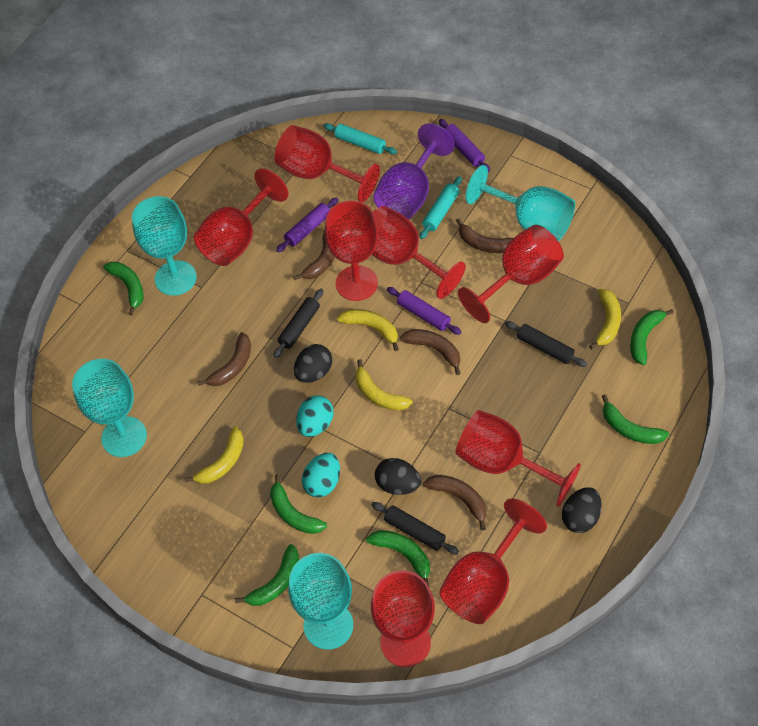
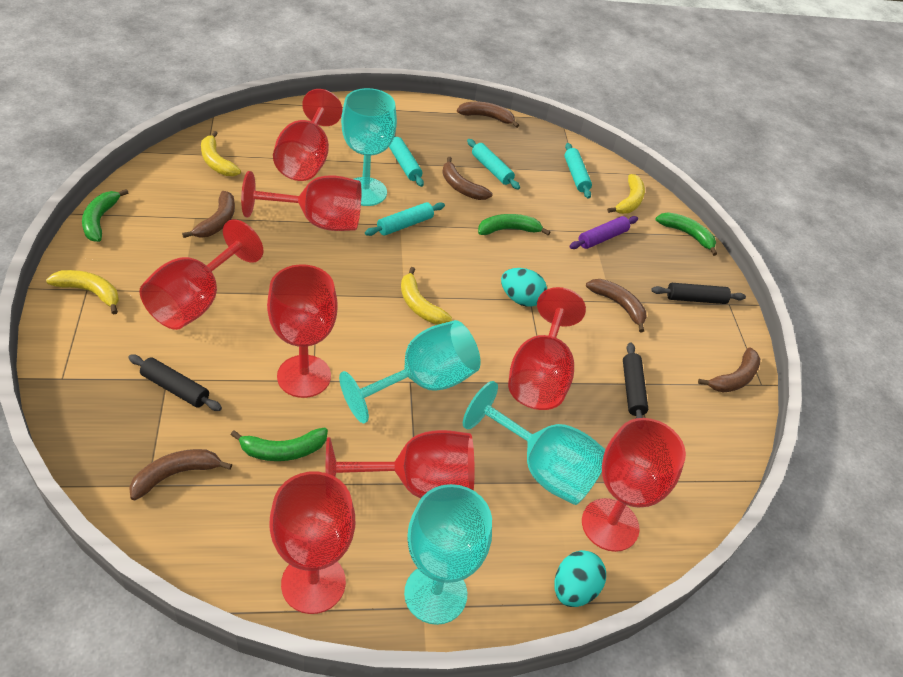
black egg: 3 -> 0
brown banana: 5 -> 6
green banana: 6 -> 4
purple goblet: 1 -> 0
purple rolling pin: 3 -> 1
turquoise rolling pin: 2 -> 4

